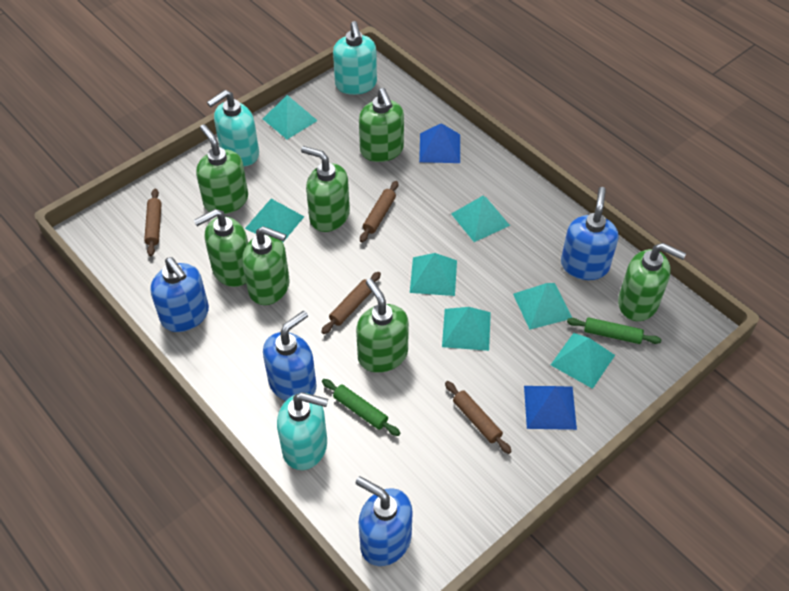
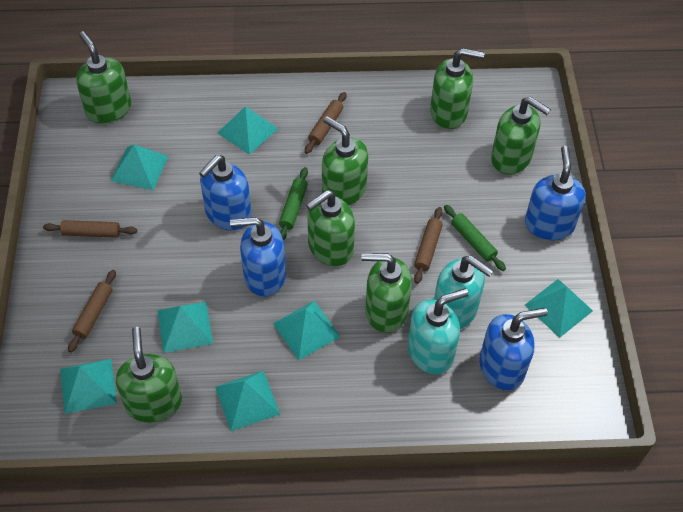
blue pyramid: 2 -> 0
turquoise soap dispenser: 3 -> 2

